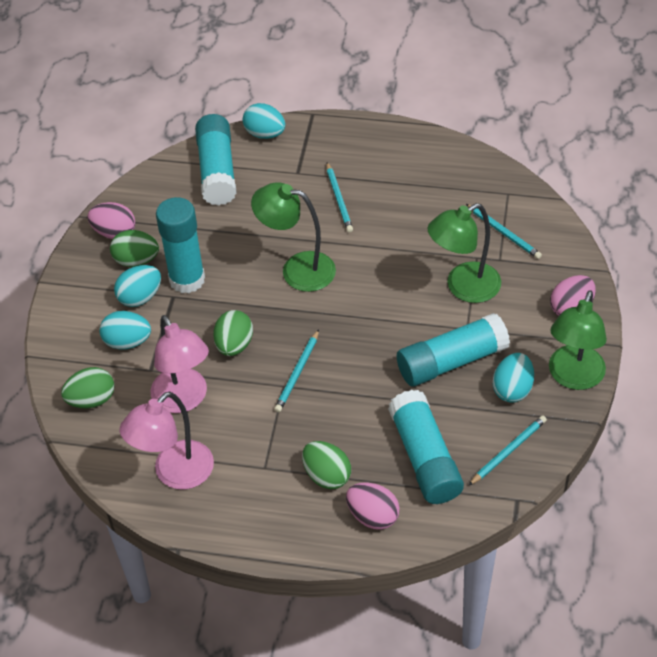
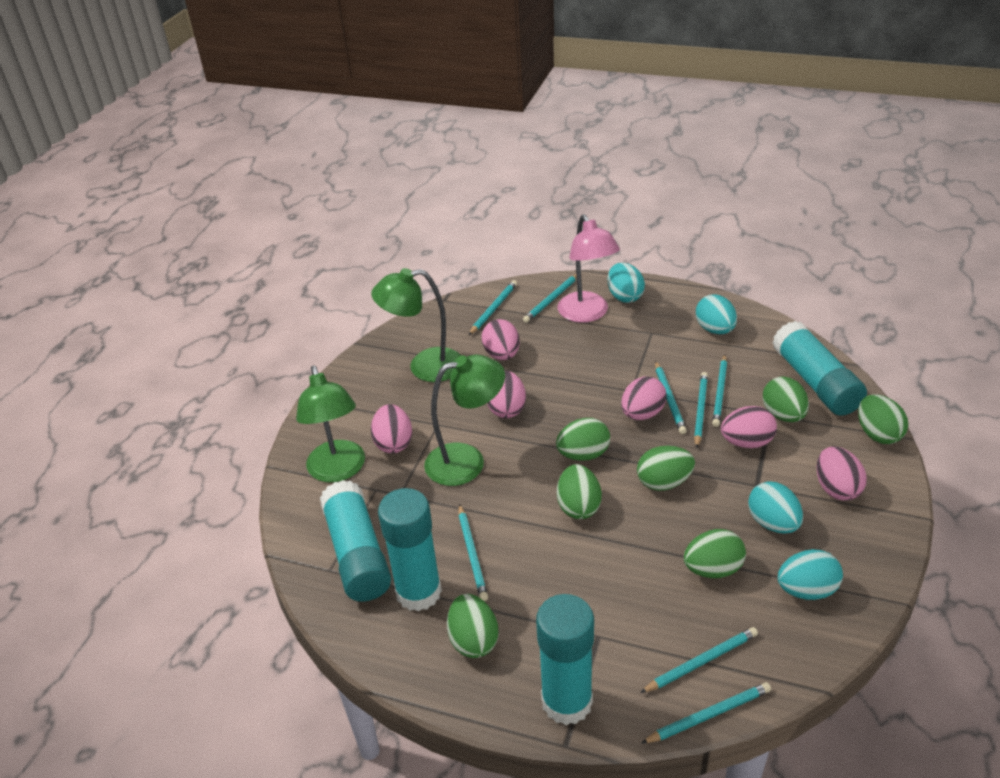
green egg: 4 -> 7
pink egg: 3 -> 6
pink lamp: 2 -> 1
turquoise pencil: 4 -> 8

